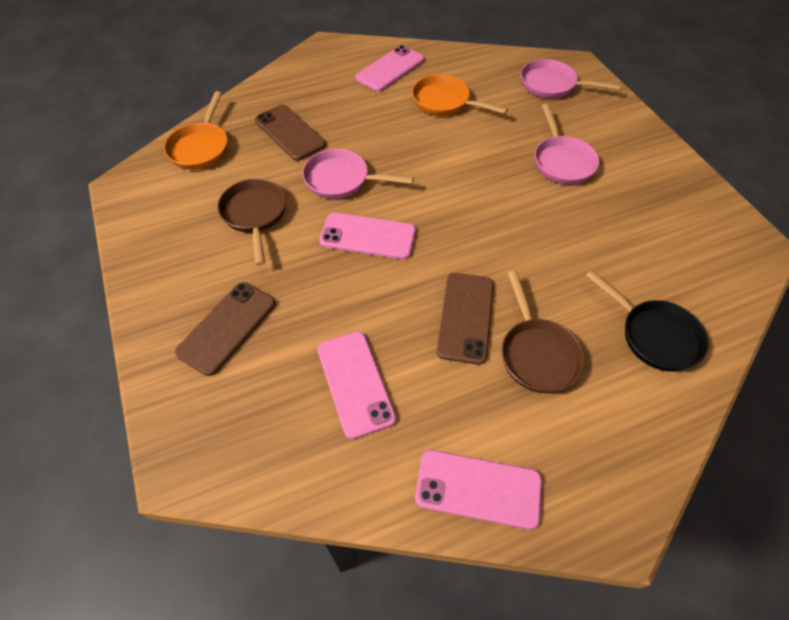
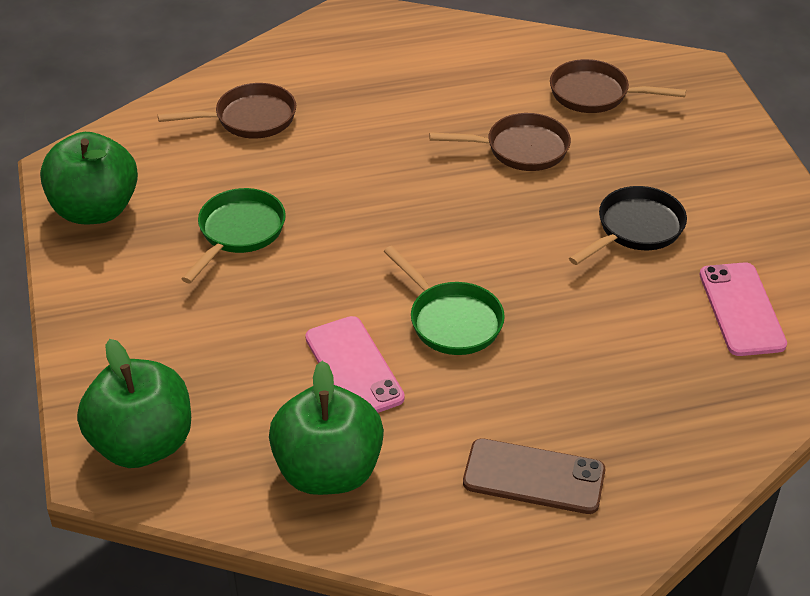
brown pan: 2 -> 3
brown phone: 3 -> 1
green apple: 0 -> 3
green pan: 0 -> 2
orange pan: 2 -> 0
pink pan: 3 -> 0
pink phone: 4 -> 2

